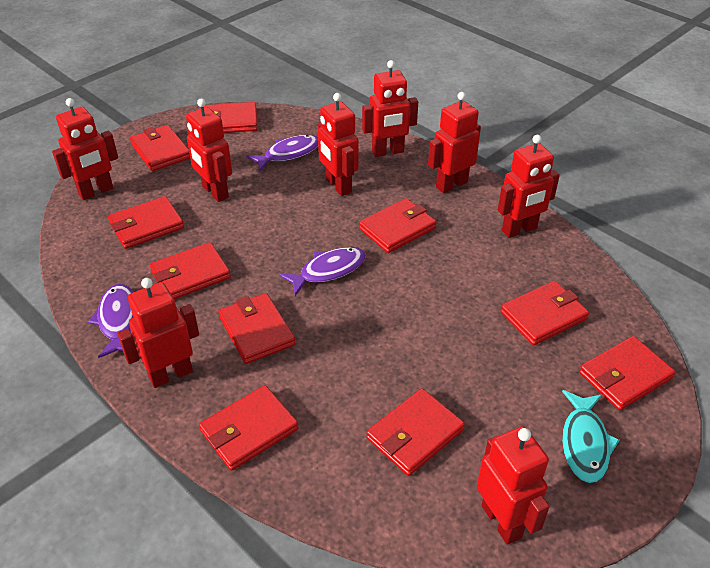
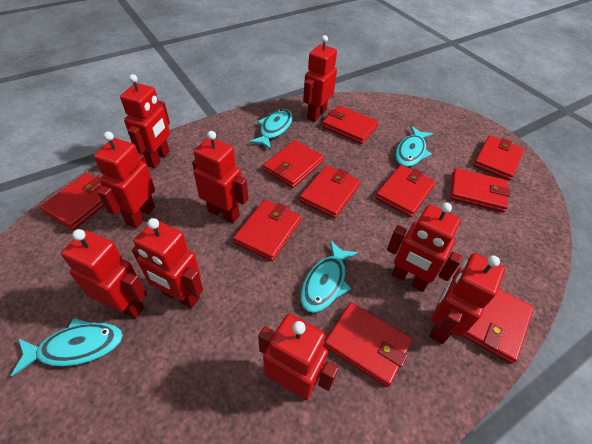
purple fish: 3 -> 0
red robot: 8 -> 9
turquoise fish: 1 -> 4

